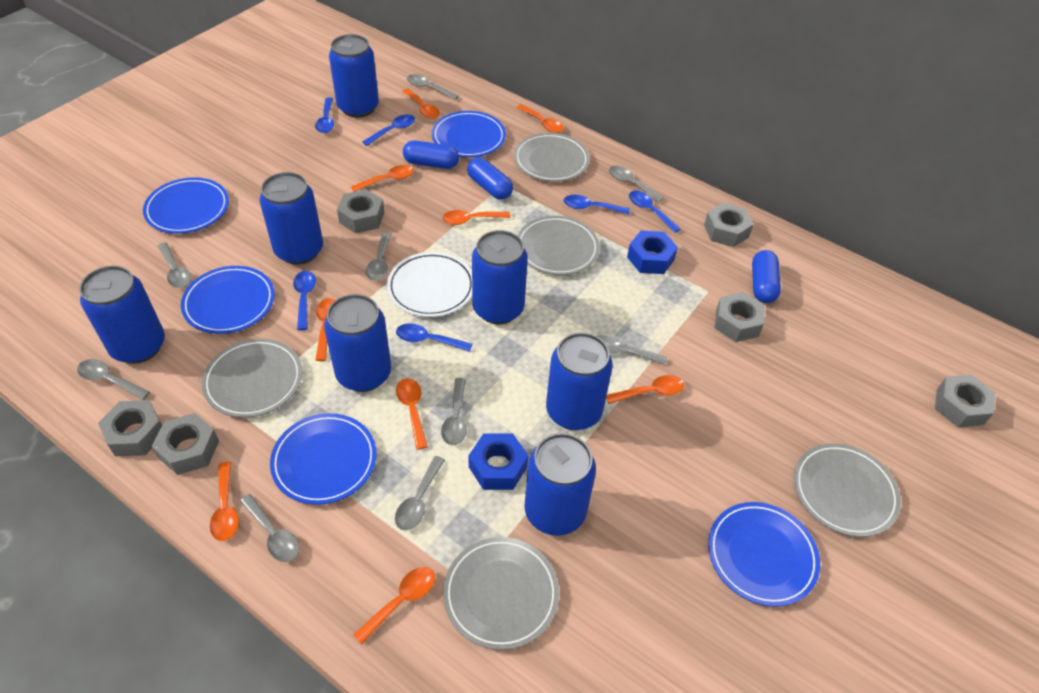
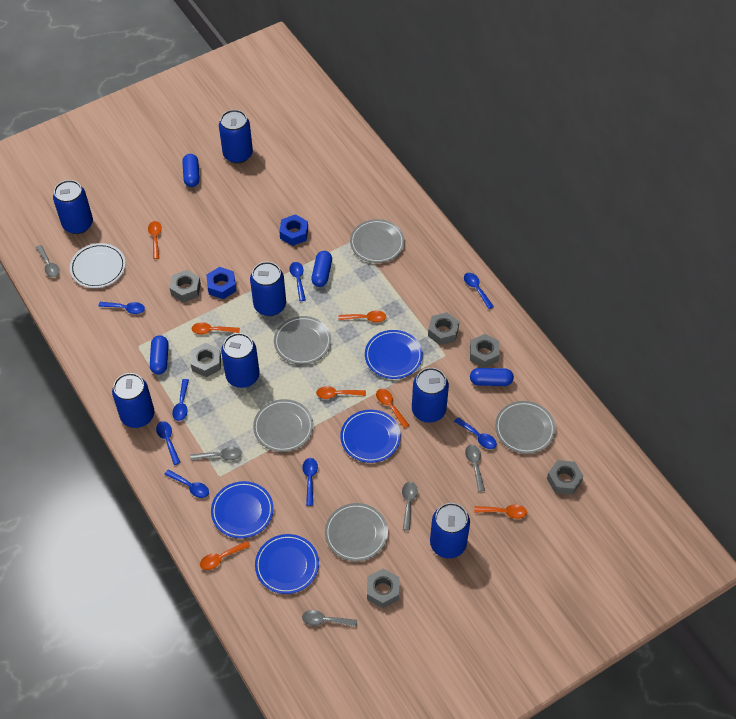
blue capsule: 3 -> 4
blue plate: 5 -> 4
blue spoon: 6 -> 8
grey spoon: 9 -> 5
orange spoon: 9 -> 7

